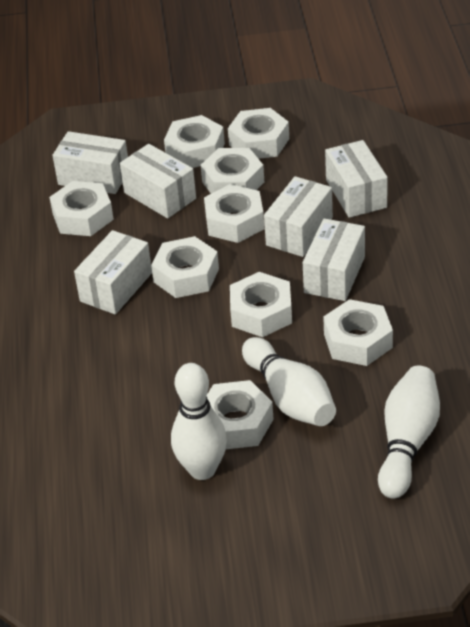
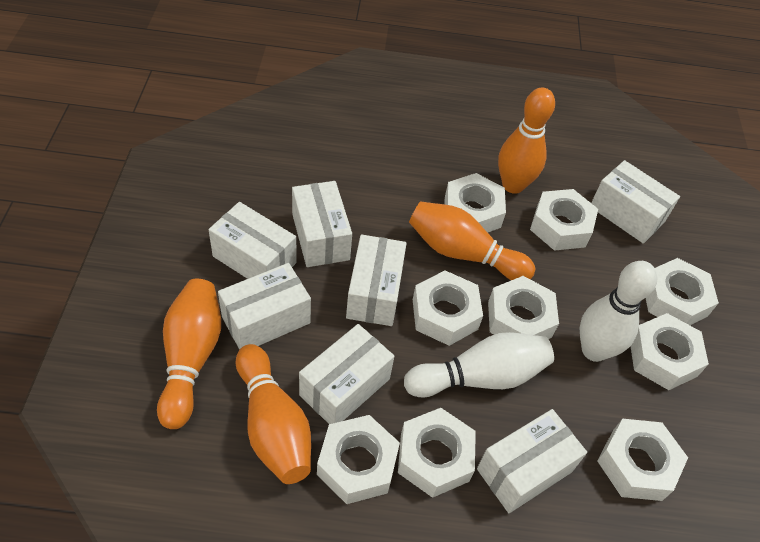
orange bowling pin: 0 -> 4
white bowling pin: 3 -> 2
white box: 6 -> 7

